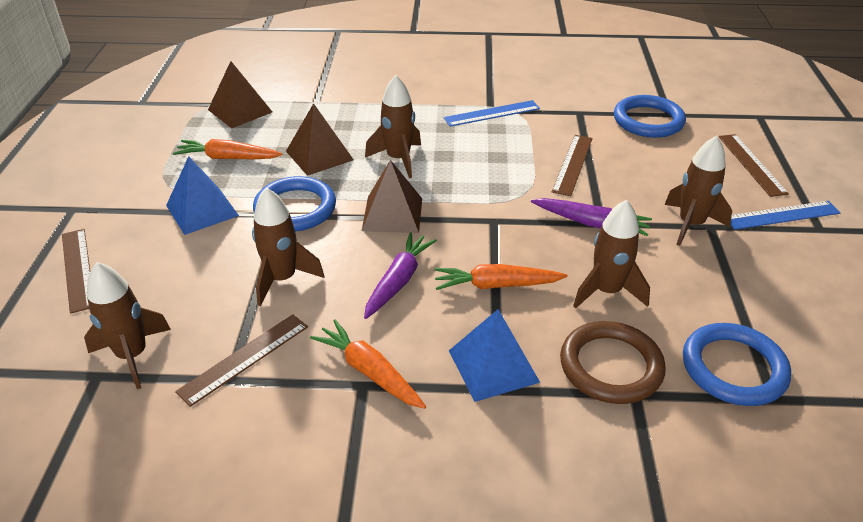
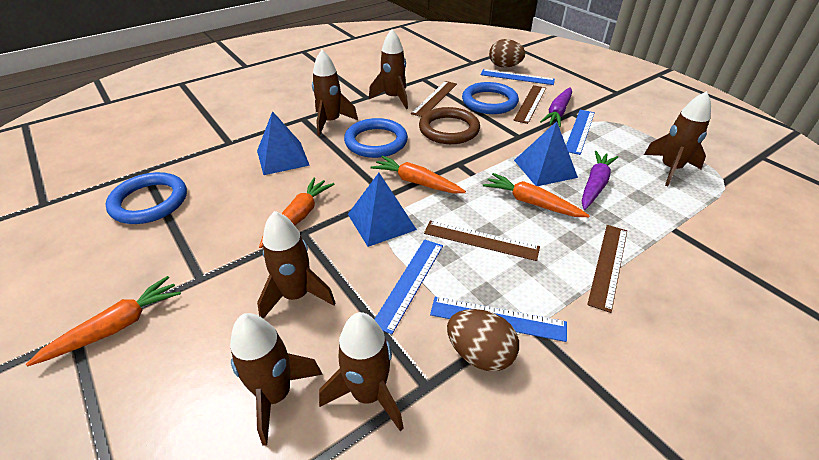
blue pyramid: 2 -> 3
blue ruler: 2 -> 4
brown egg: 0 -> 2
brown pyramid: 3 -> 0
brown rocket: 5 -> 6
orange carrot: 3 -> 4

